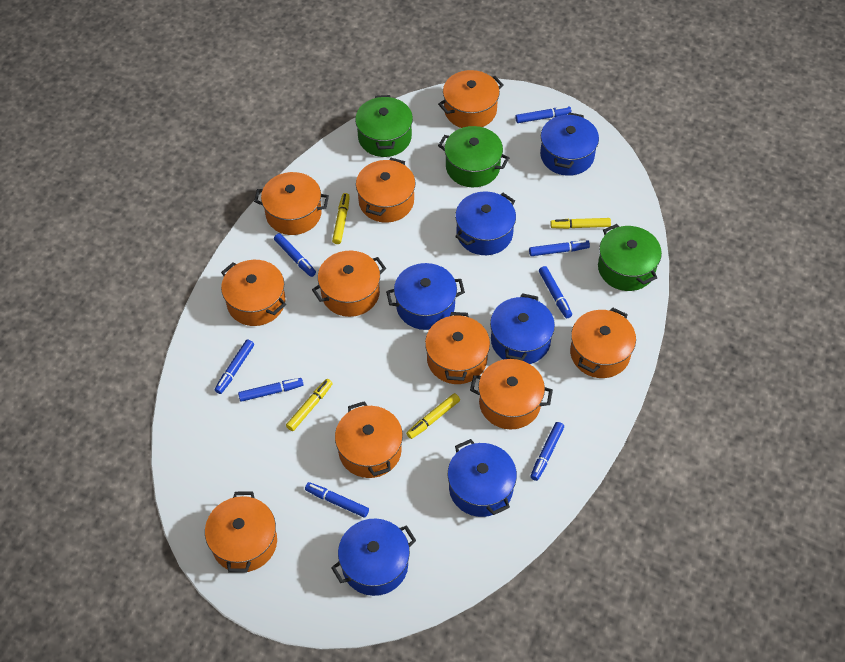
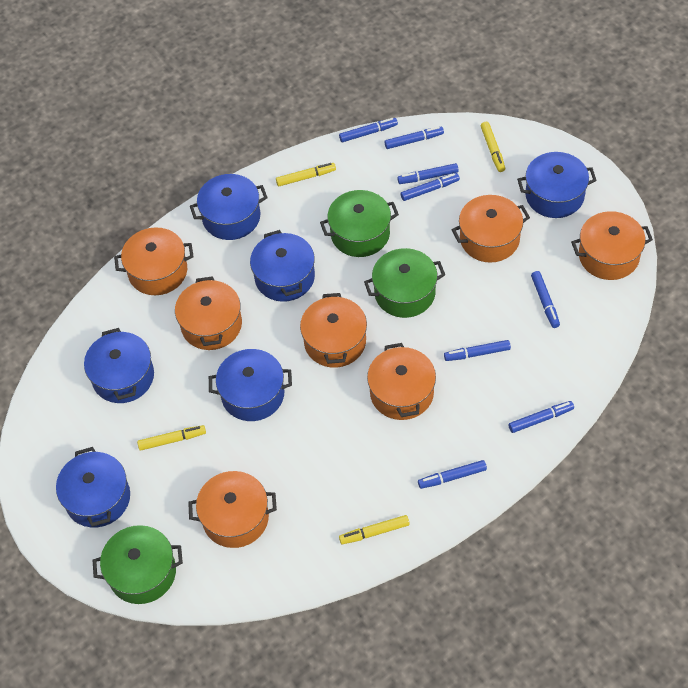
orange pot: 10 -> 7

